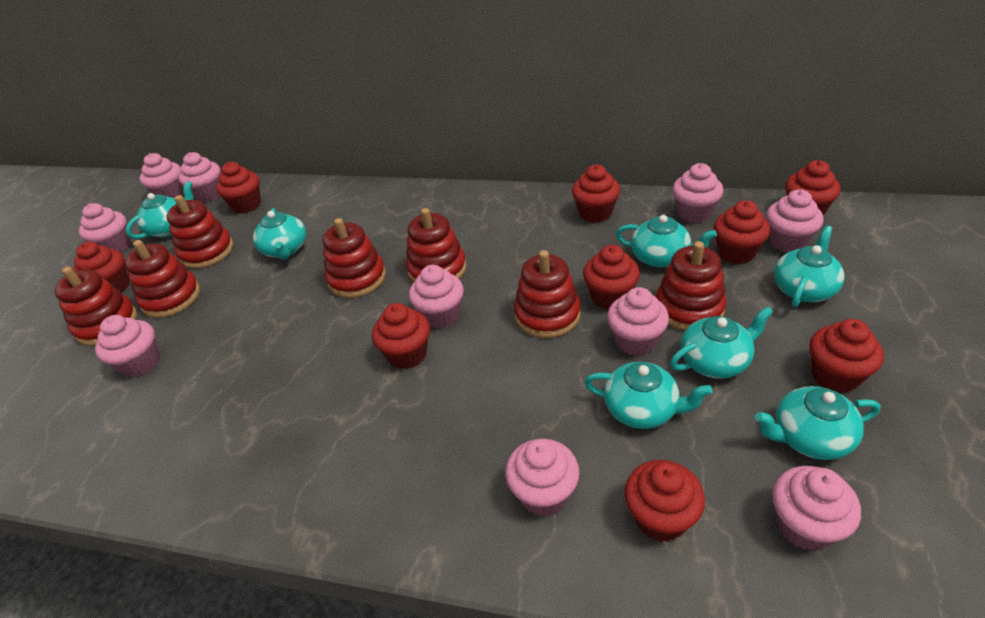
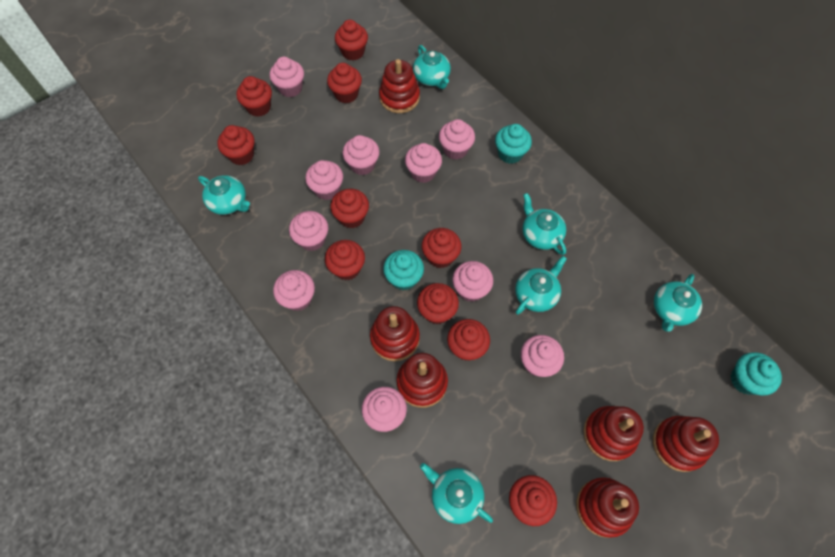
red cupcake: 9 -> 10
red stacking toy: 7 -> 6
turquoise cupcake: 0 -> 3
turquoise teapot: 7 -> 6

